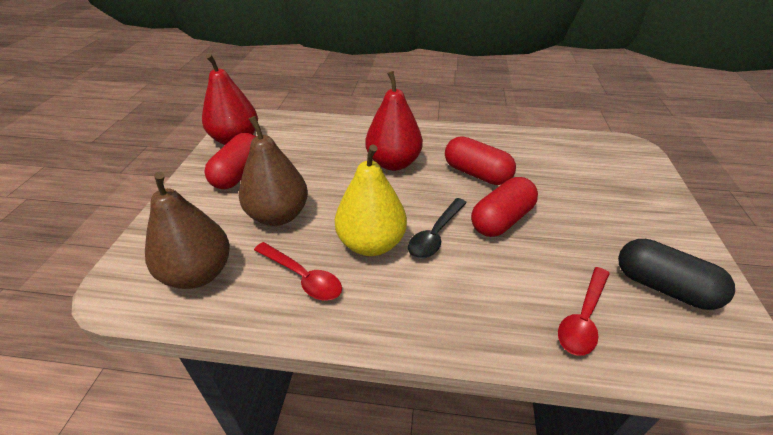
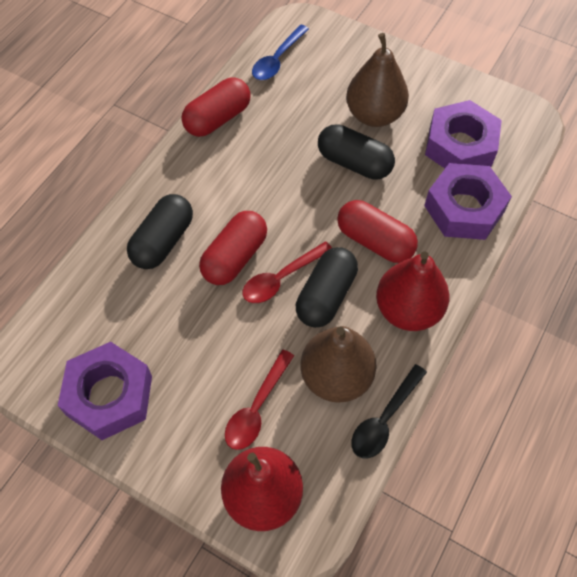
black capsule: 1 -> 3
blue spoon: 0 -> 1
purple nut: 0 -> 3
yellow pear: 1 -> 0

